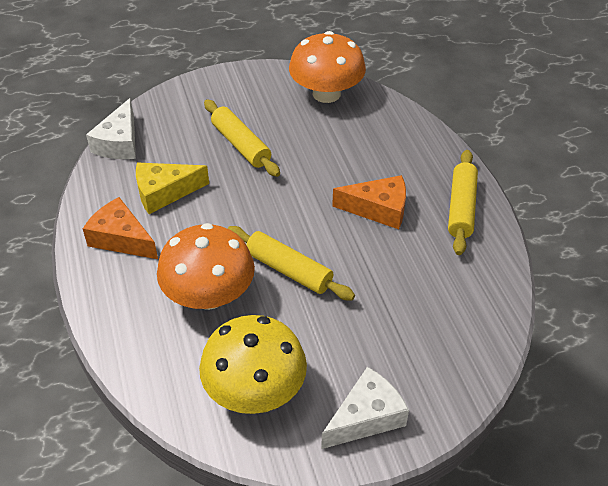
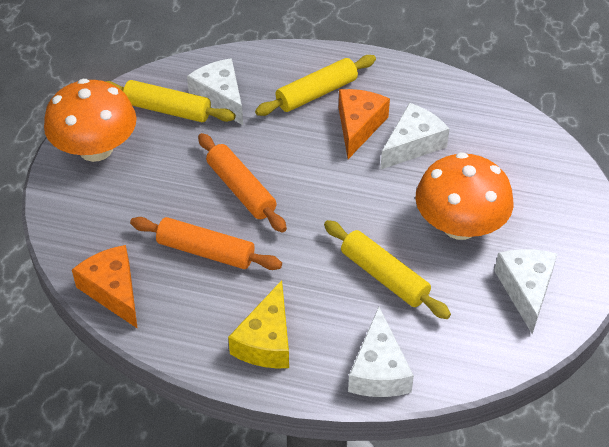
orange rolling pin: 0 -> 2
white cheese: 2 -> 4
yellow mushroom: 1 -> 0

